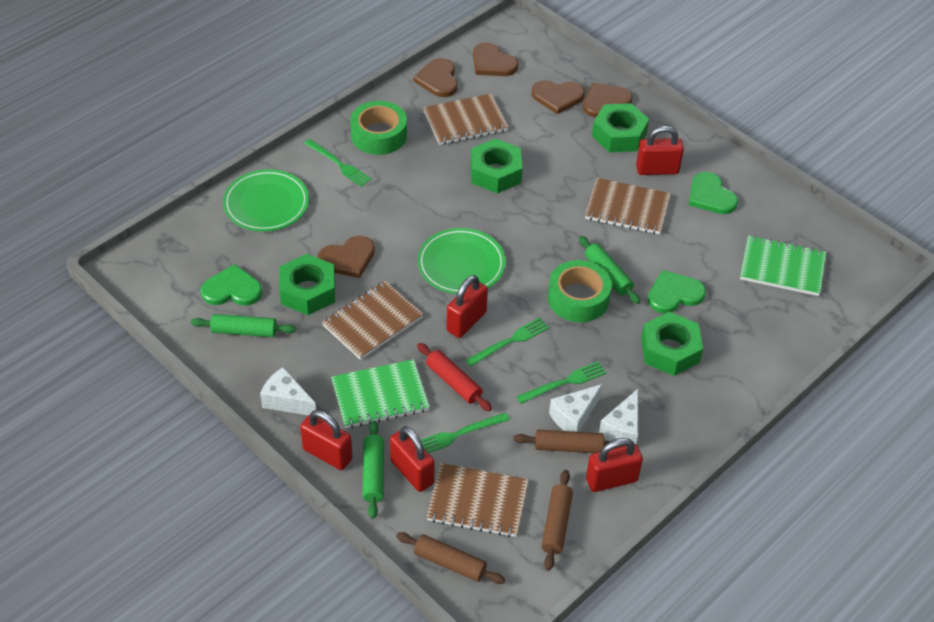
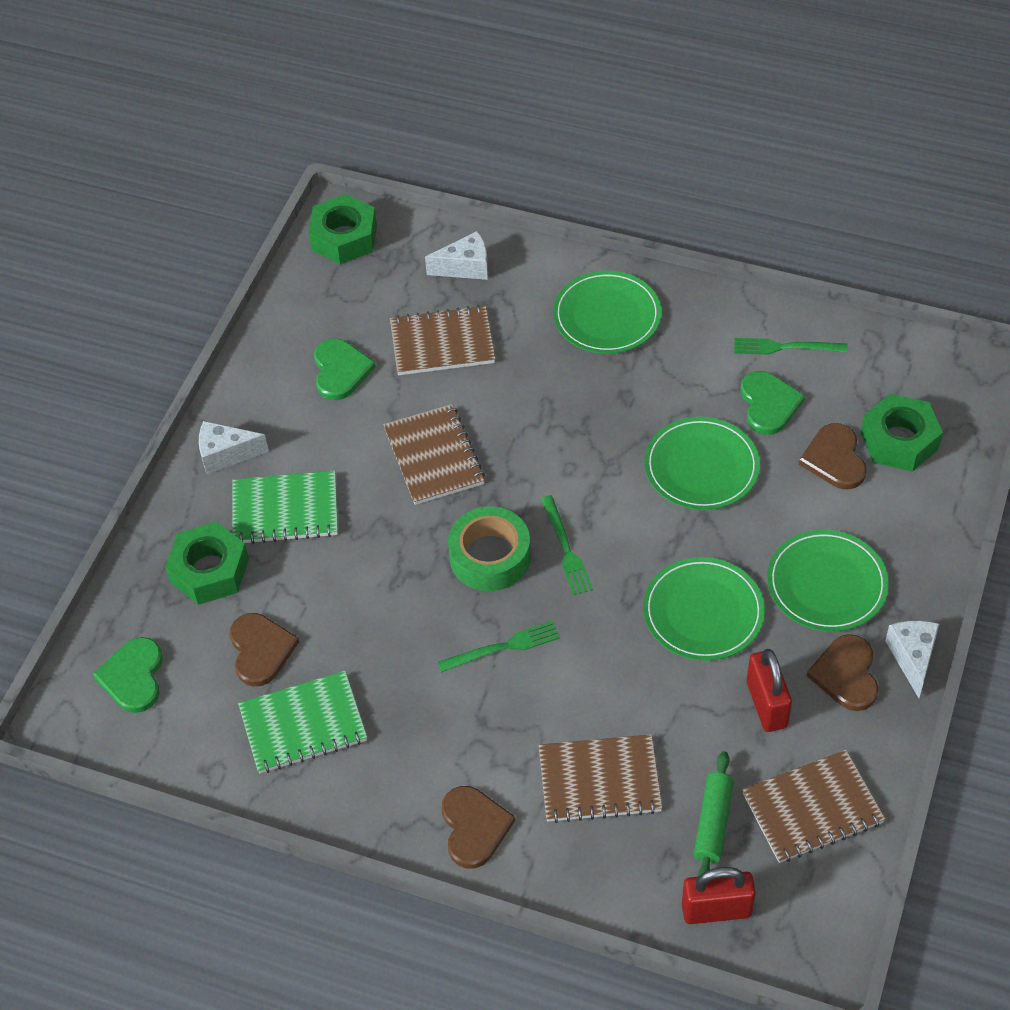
brown heart: 5 -> 4
brown rolling pin: 3 -> 0
green fork: 4 -> 3
green nut: 4 -> 3
green plate: 2 -> 4
green rolling pin: 3 -> 1
green tape: 2 -> 1
red padlock: 5 -> 2
red rolling pin: 1 -> 0

